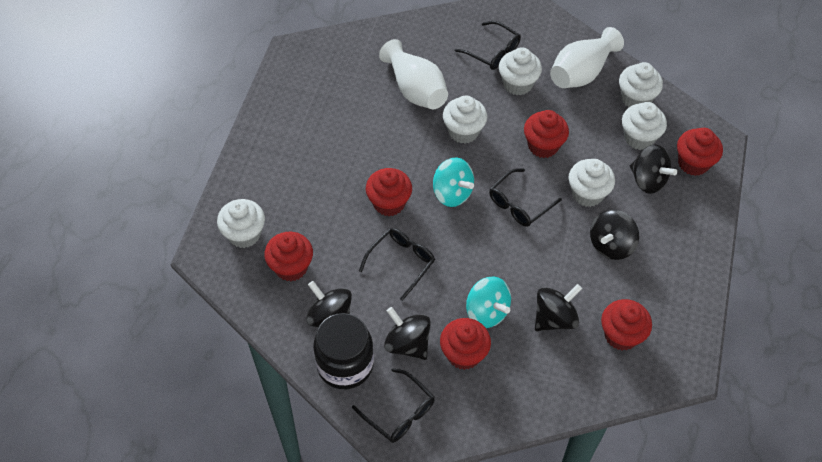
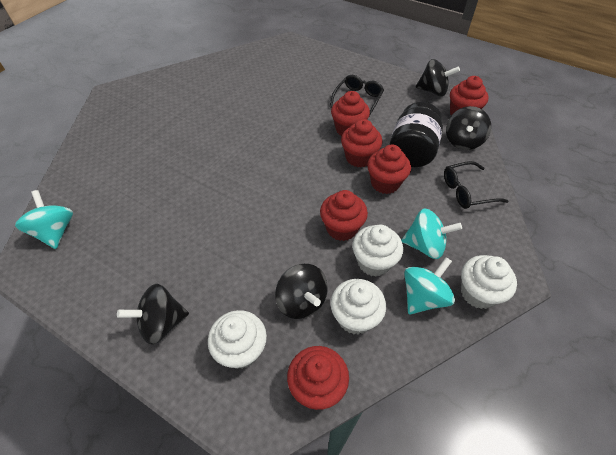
black glasses: 4 -> 2
black spinning top: 5 -> 4
turquoise spinning top: 2 -> 3
white cupcake: 6 -> 4
white vase: 2 -> 0

